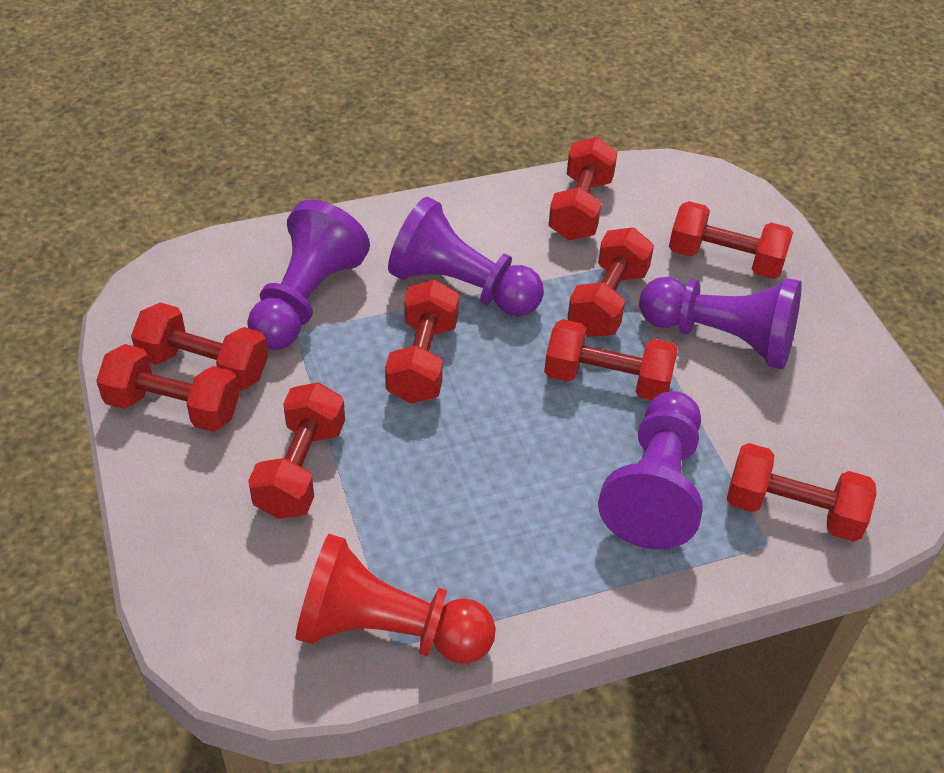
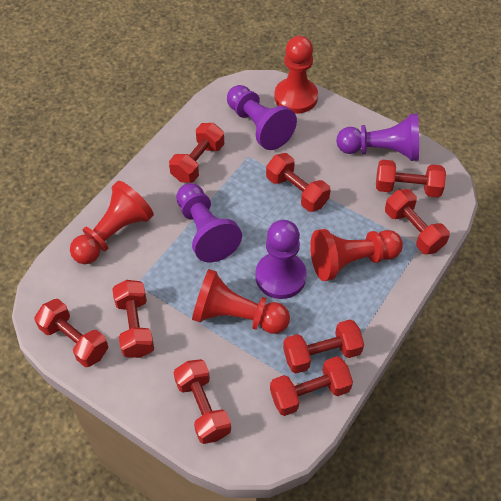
red pawn: 1 -> 4

